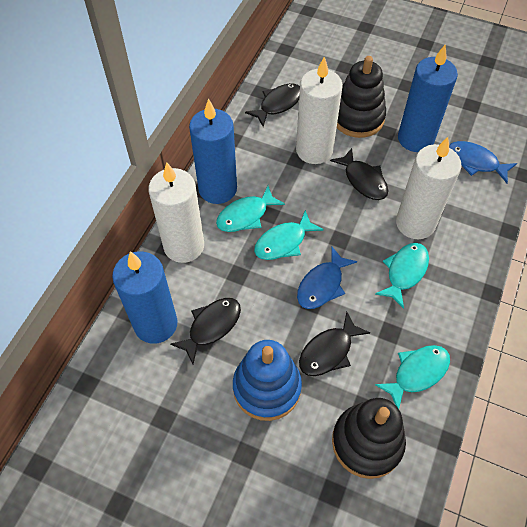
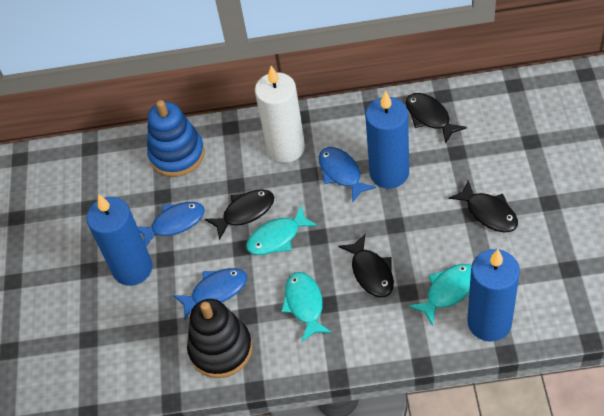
black stacking toy: 2 -> 1
blue fish: 2 -> 3
turquoise fish: 4 -> 3
white candle: 3 -> 1

